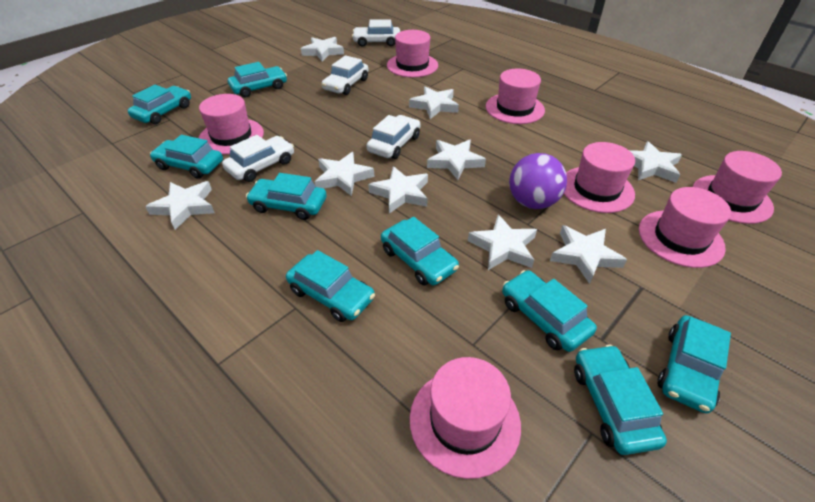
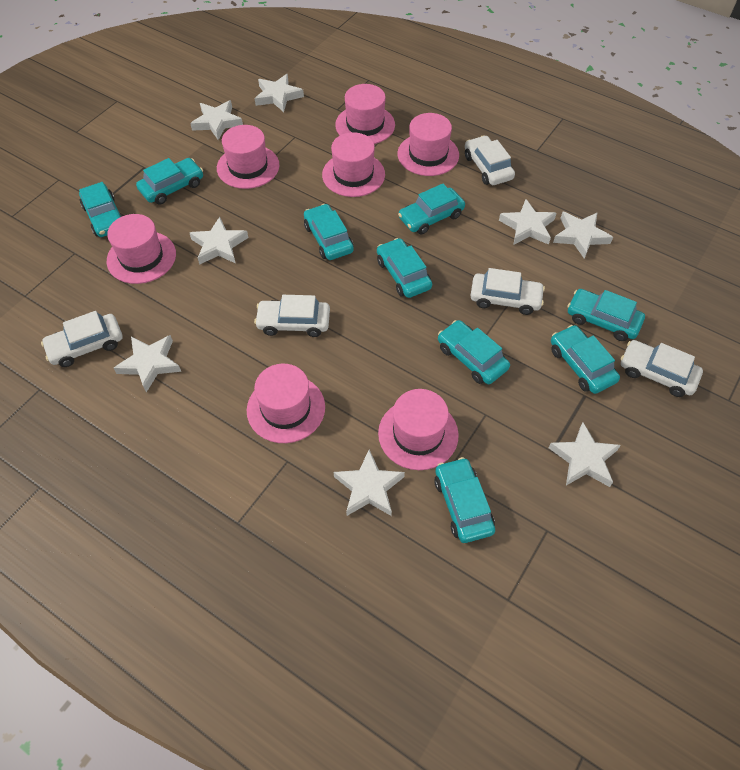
purple ball: 1 -> 0
white car: 4 -> 5
white star: 9 -> 8

